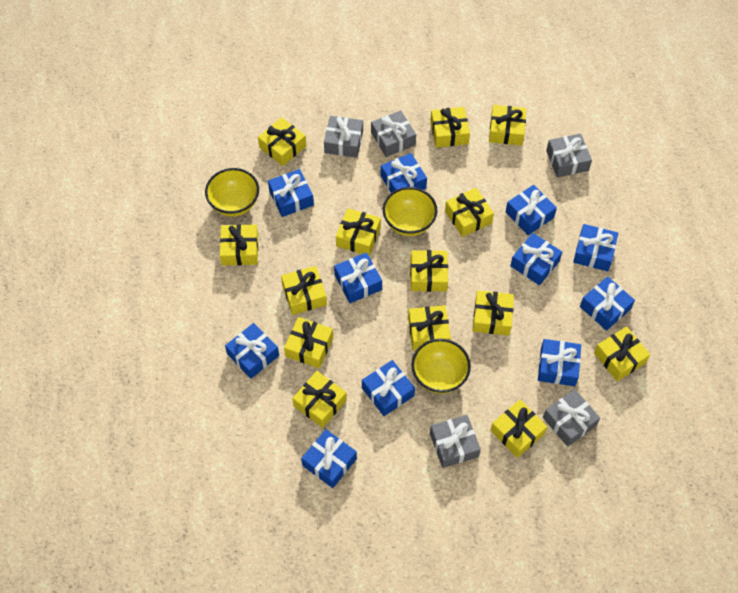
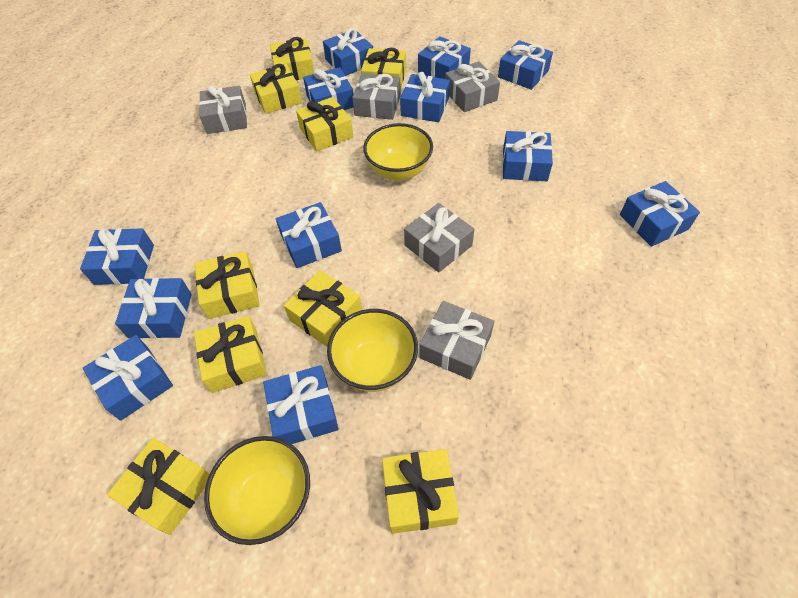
blue gift: 11 -> 12
yellow gift: 14 -> 9

